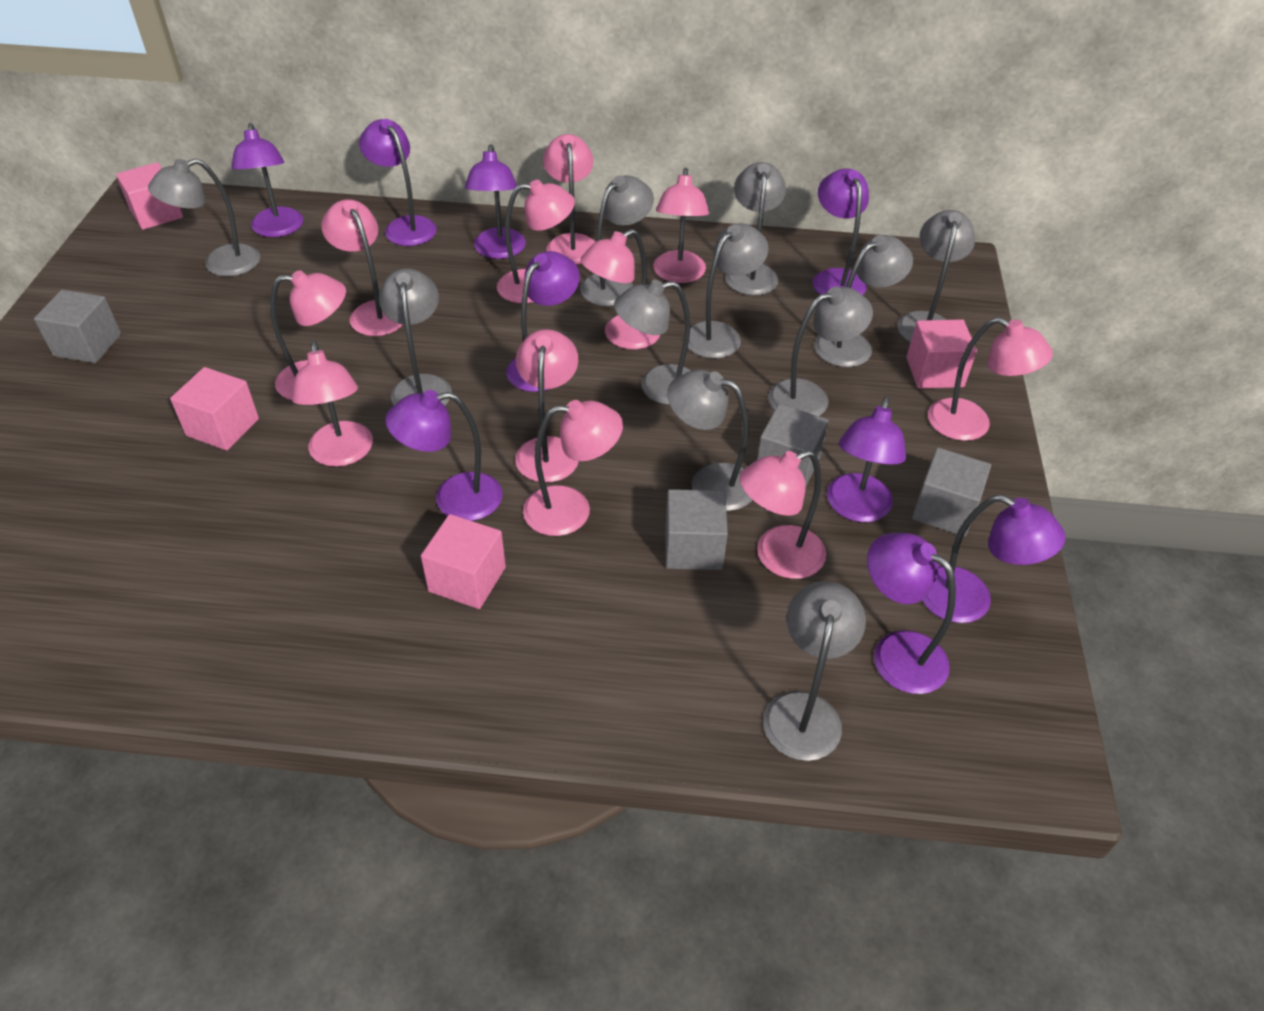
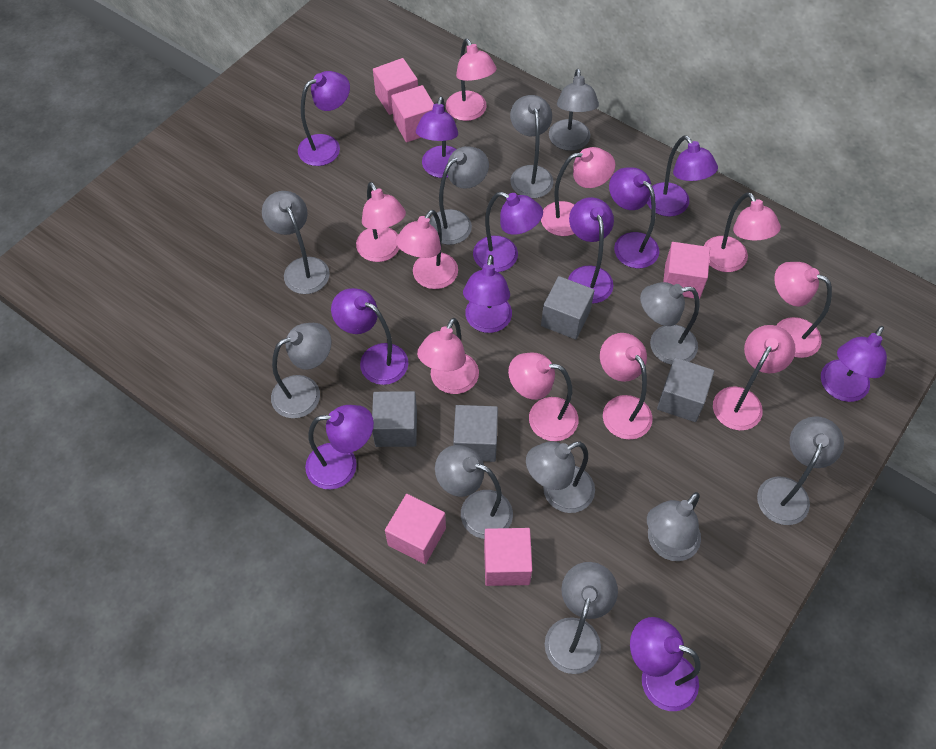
pink cube: 4 -> 5
pink lamp: 11 -> 10
purple lamp: 9 -> 11

